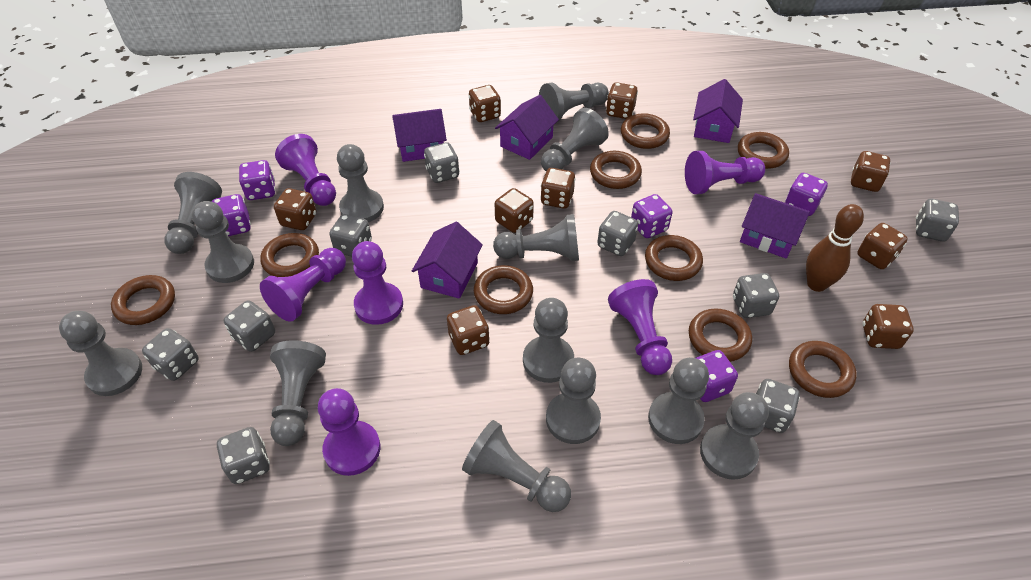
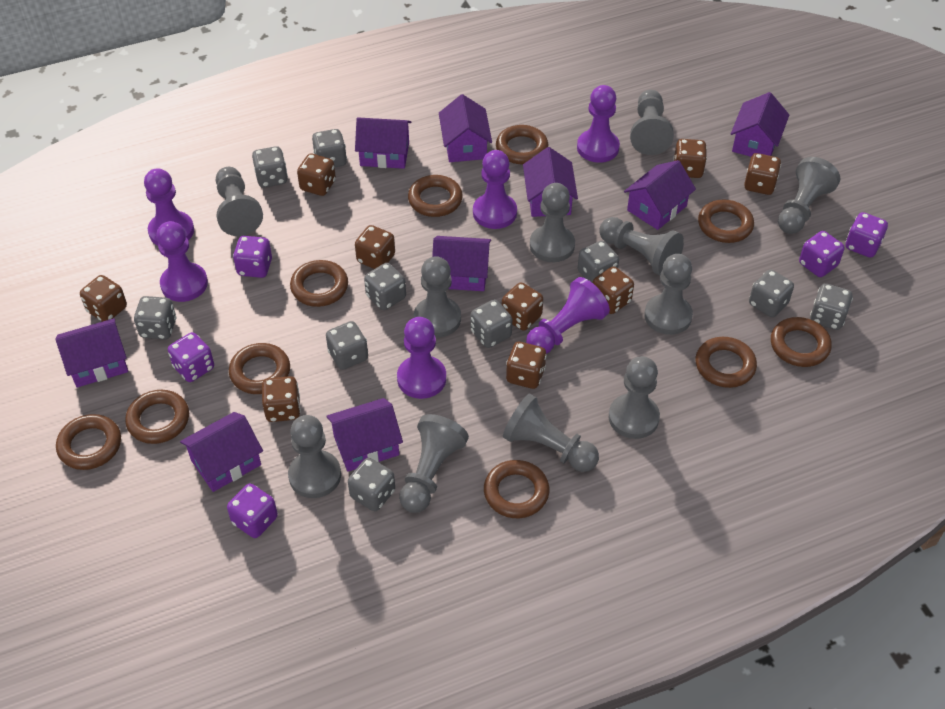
brown bowling pin: 1 -> 0
brown ring: 9 -> 10
grey dice: 9 -> 10
grey pawn: 13 -> 11
purple house: 5 -> 9

